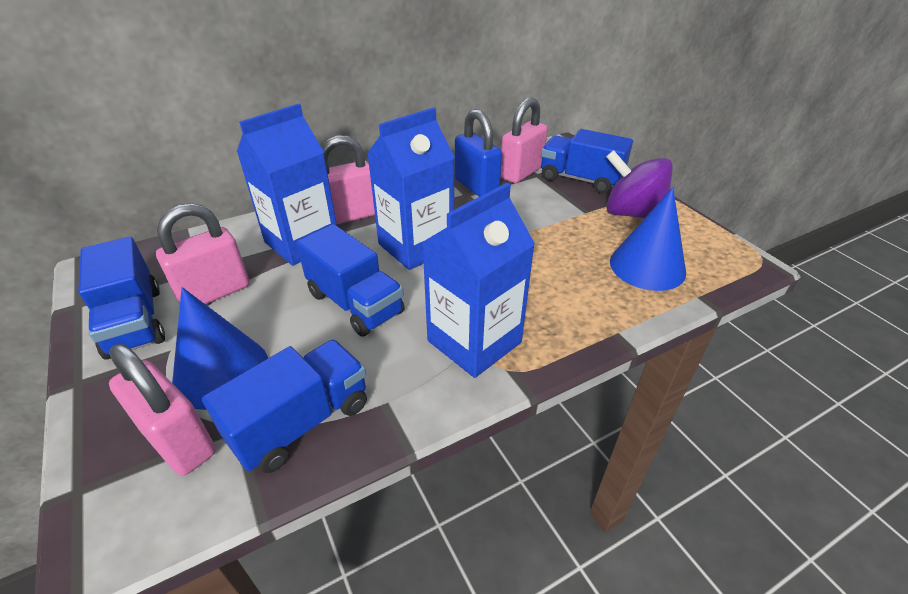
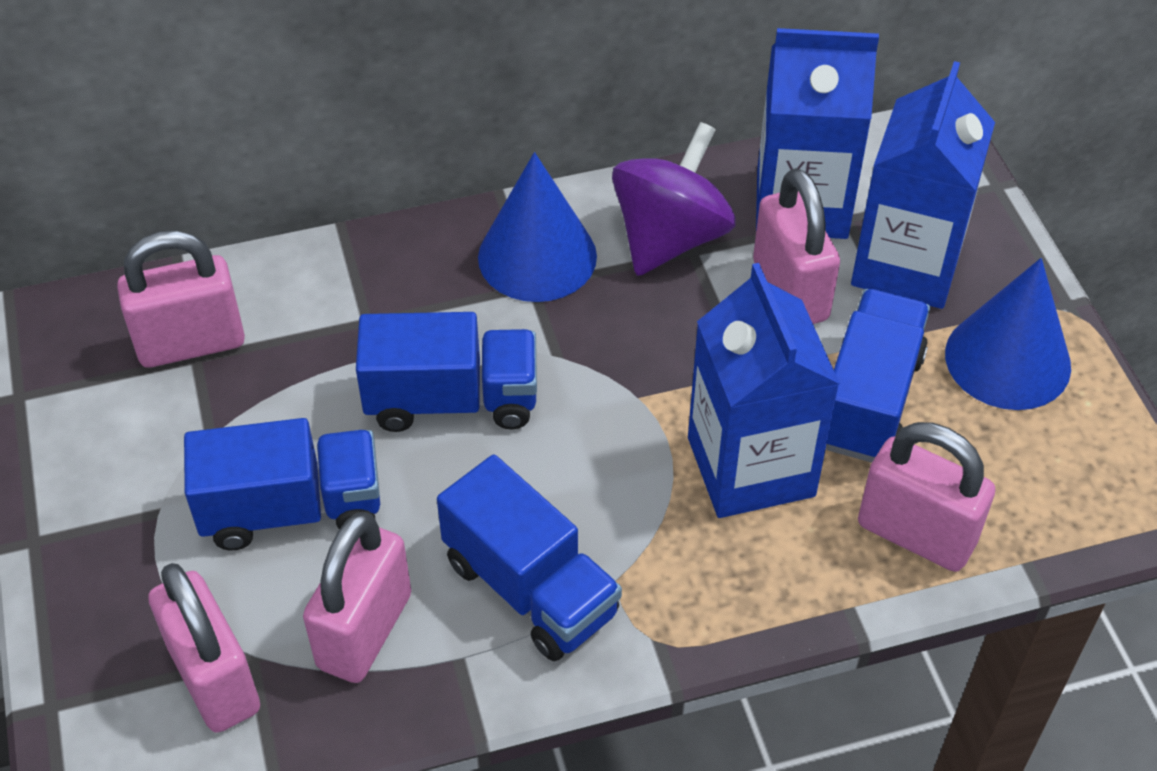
blue padlock: 1 -> 0
pink padlock: 4 -> 5

